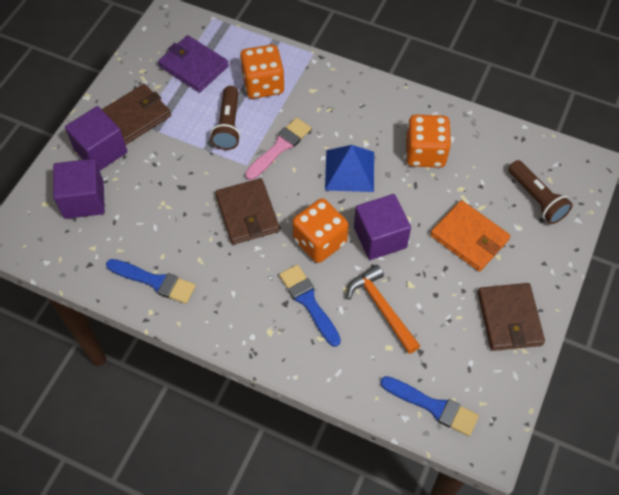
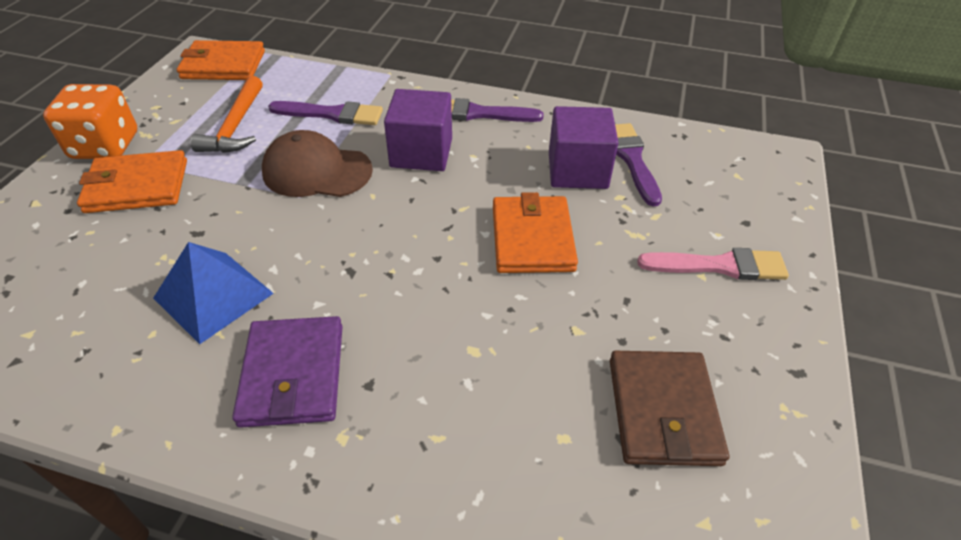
blue brush: 3 -> 0
brown cap: 0 -> 1
brown flashlight: 2 -> 0
brown wallet: 3 -> 1
orange dice: 3 -> 1
orange wallet: 1 -> 3
purple brush: 0 -> 3
purple cube: 3 -> 2

